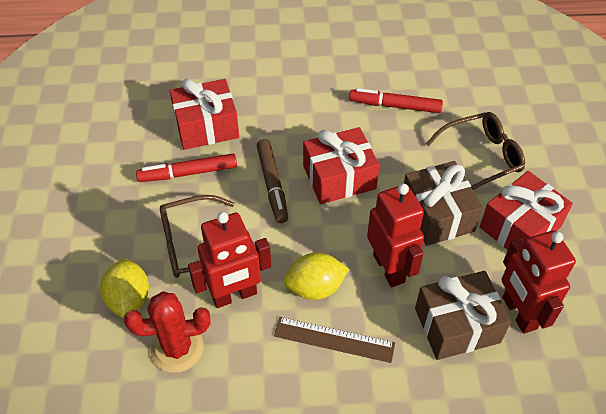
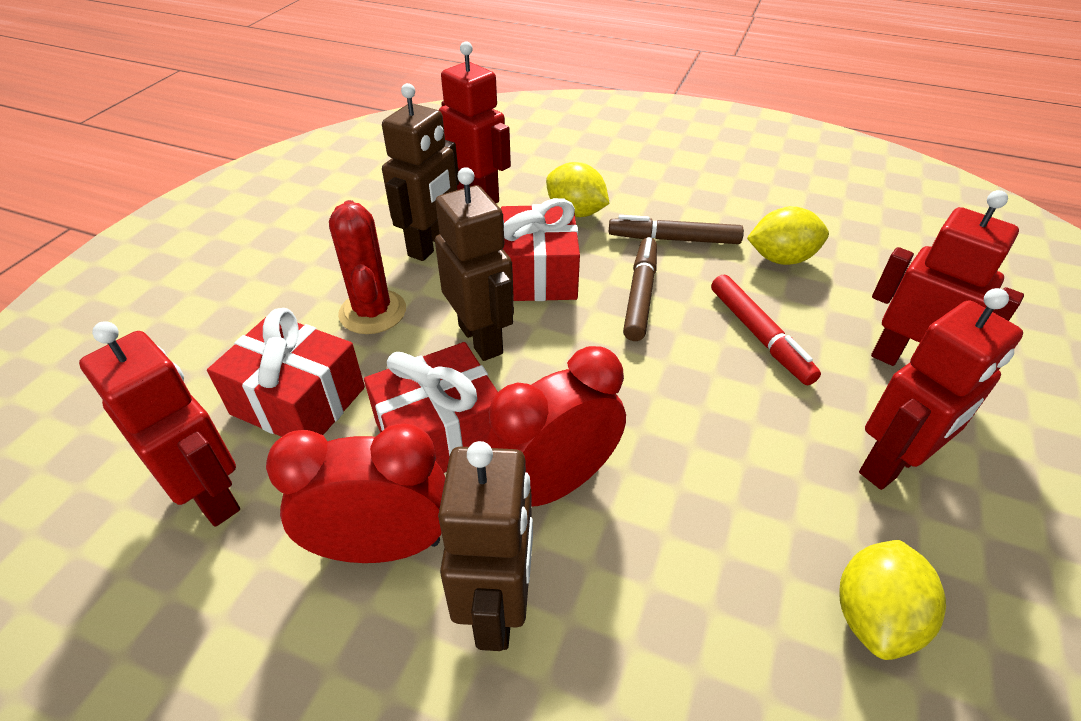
brown gift: 2 -> 0
brown glasses: 2 -> 0
brown marker: 1 -> 2
brown robot: 0 -> 3
brown ruler: 1 -> 0
red clock: 0 -> 2
red marker: 2 -> 1
red robot: 3 -> 4
yellow lemon: 2 -> 3

